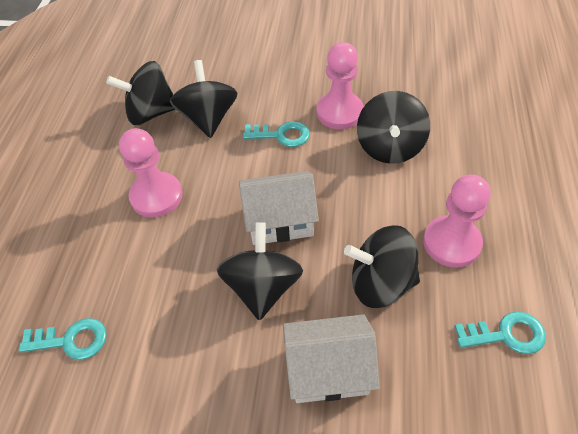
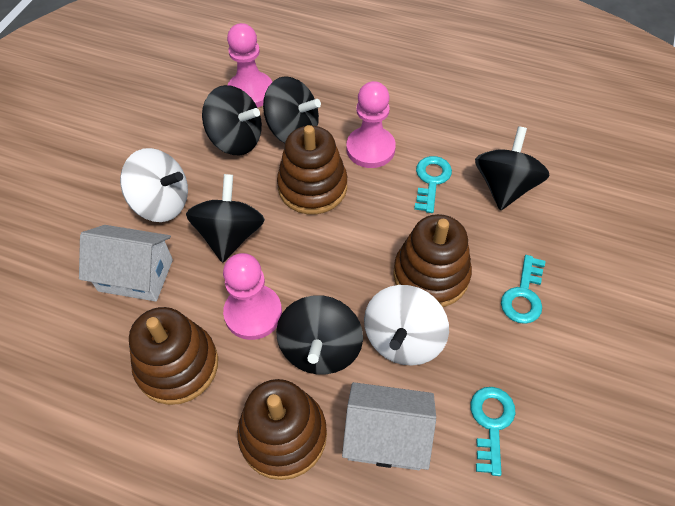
brown stacking toy: 0 -> 4
white spinning top: 0 -> 2

